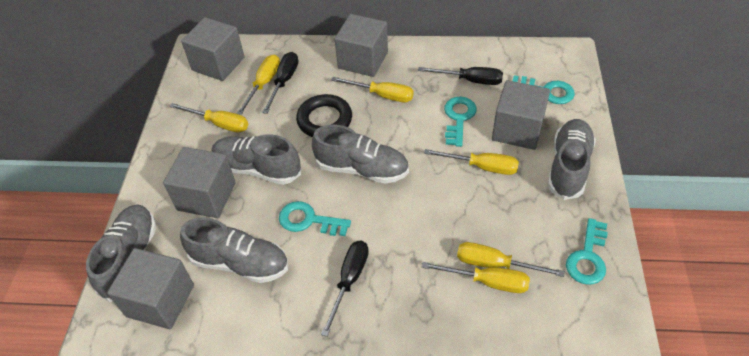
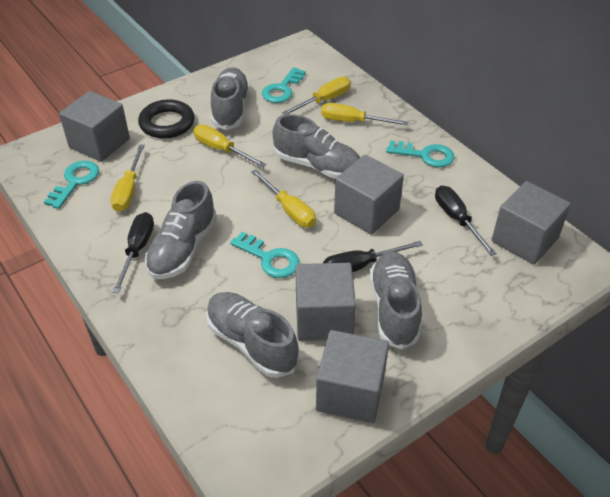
yellow screwdriver: 6 -> 5

